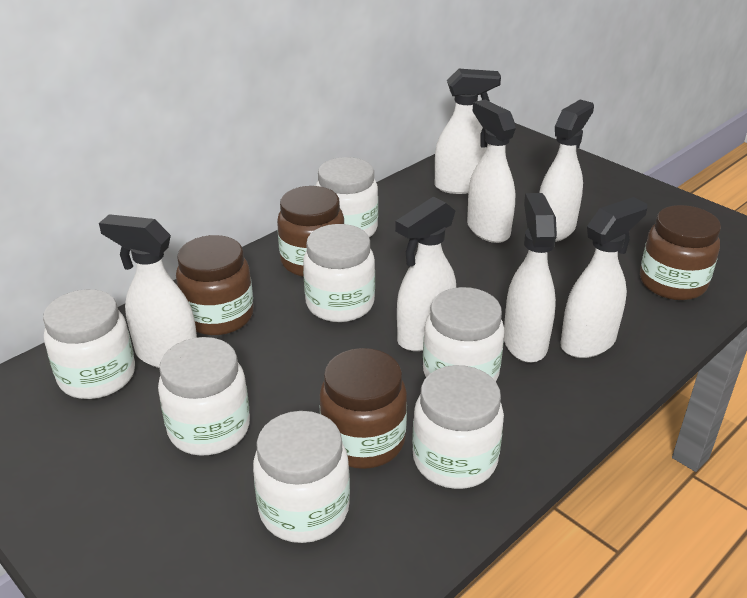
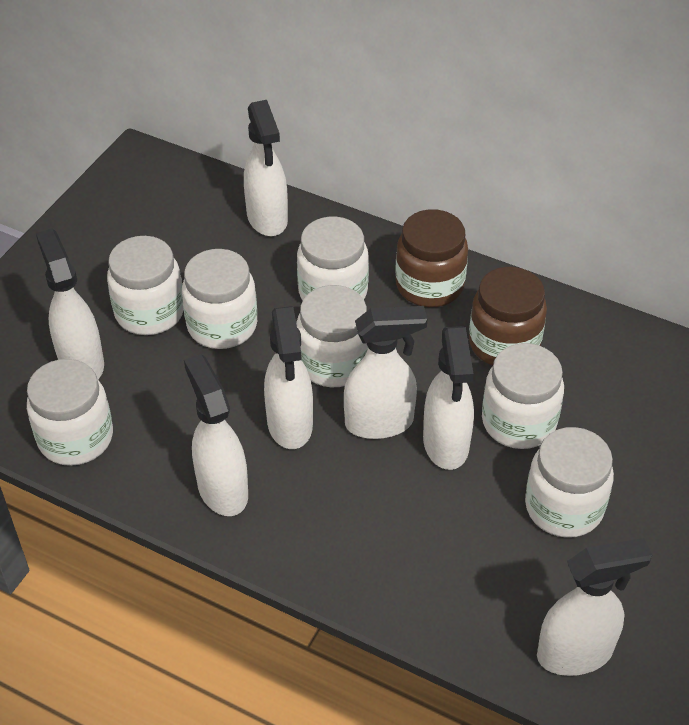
brown jar: 4 -> 2

